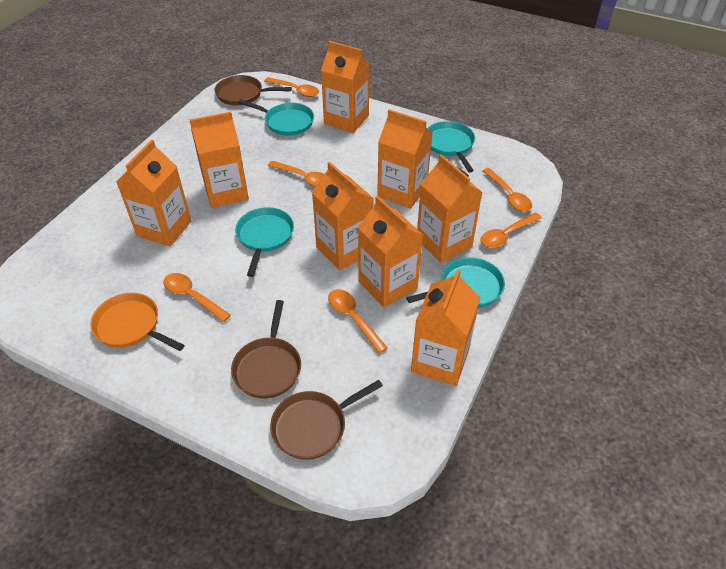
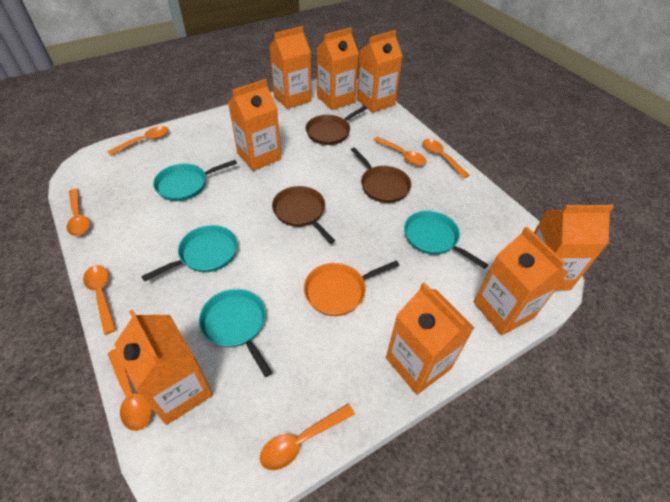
orange spoon: 6 -> 7

